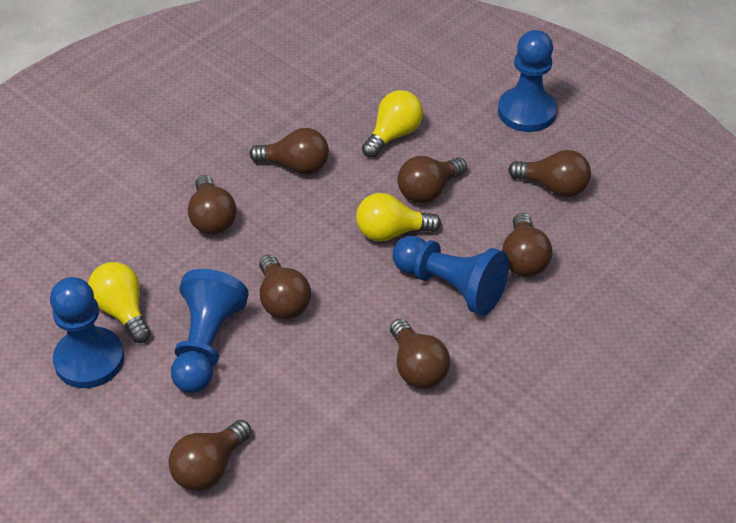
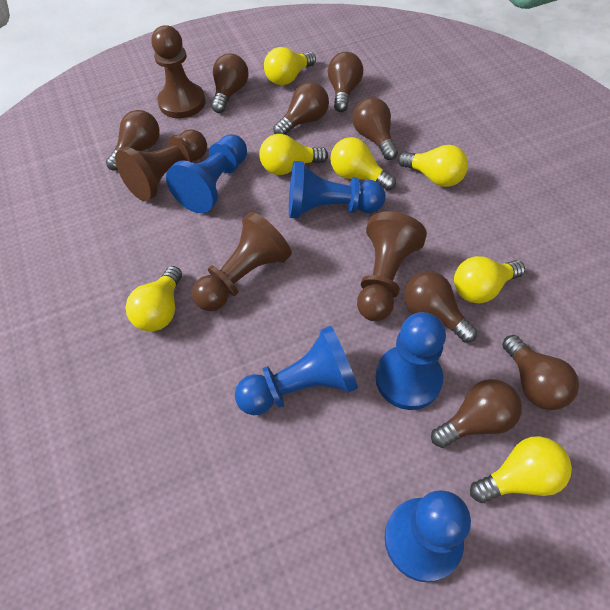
blue pawn: 4 -> 5
brown pawn: 0 -> 4
yellow light bulb: 3 -> 7

